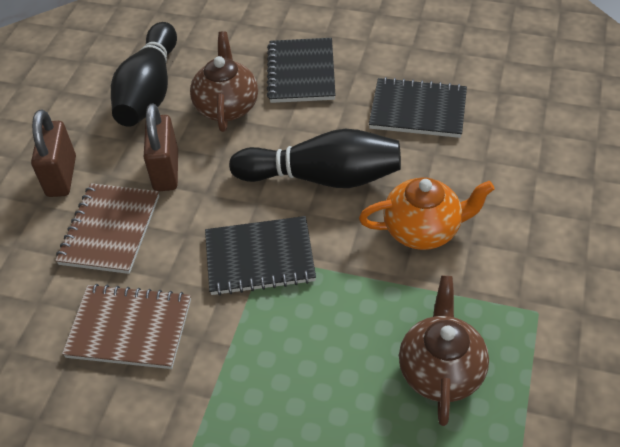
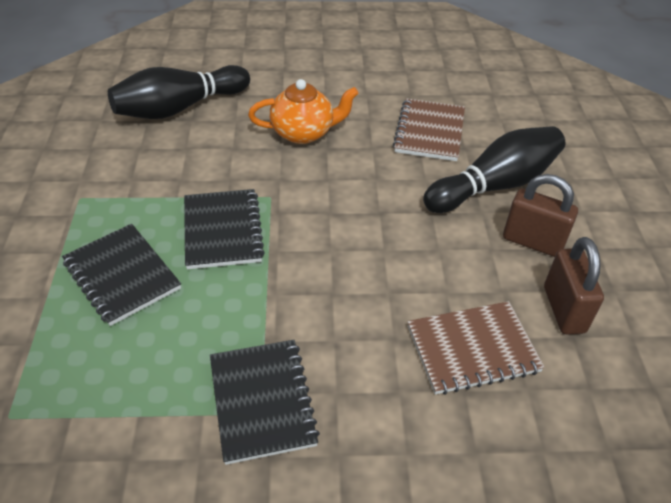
brown teapot: 2 -> 0

